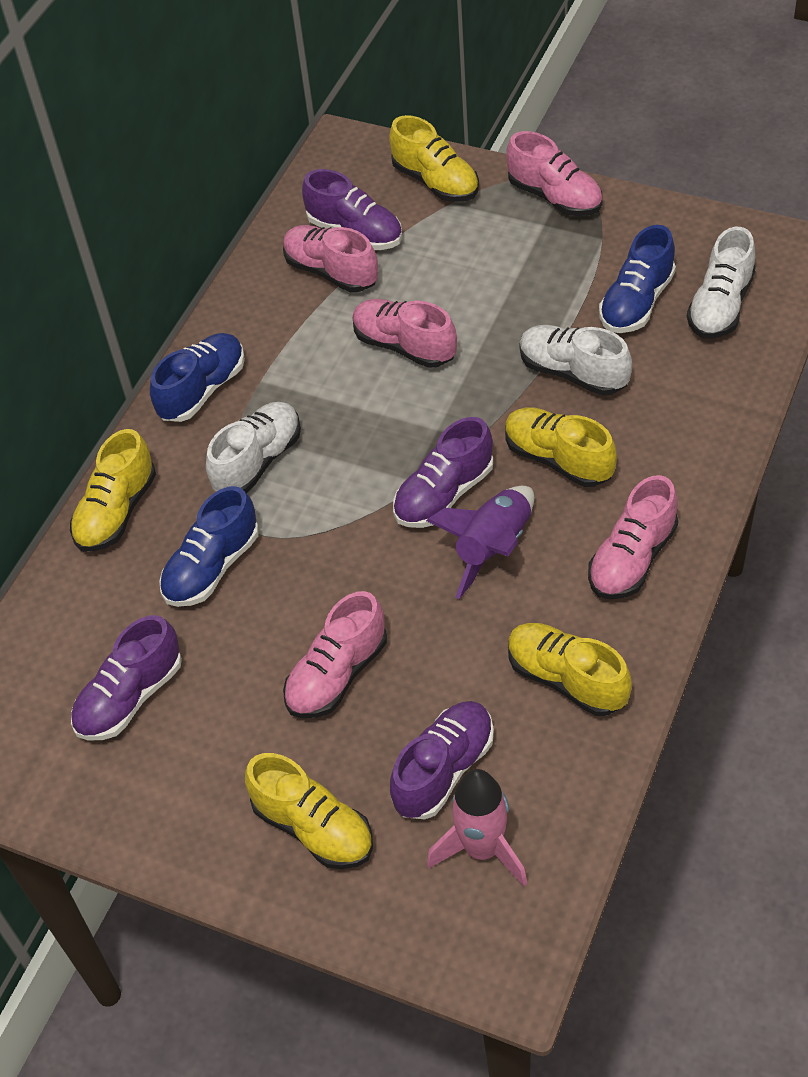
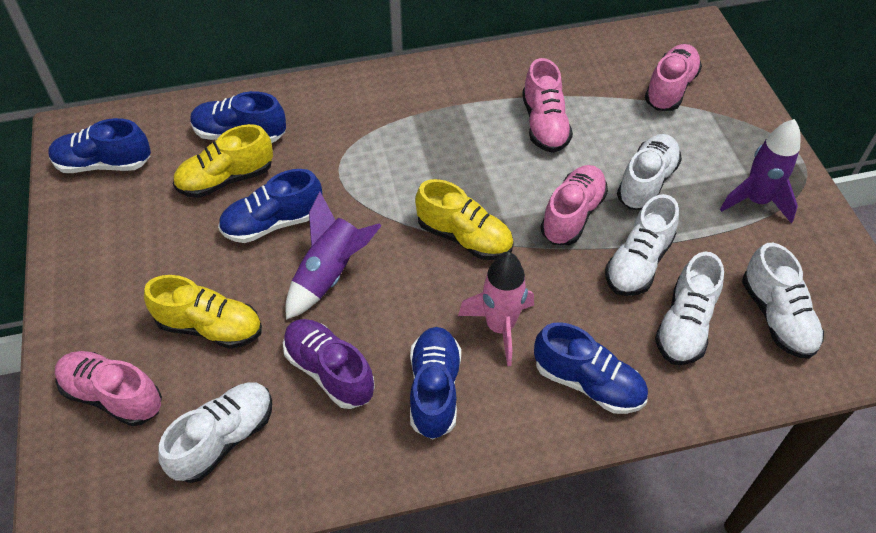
blue shoe: 3 -> 5
pink shoe: 5 -> 4
purple rocket: 1 -> 2
purple shoe: 4 -> 1
white shoe: 3 -> 5
yellow shoe: 5 -> 3

